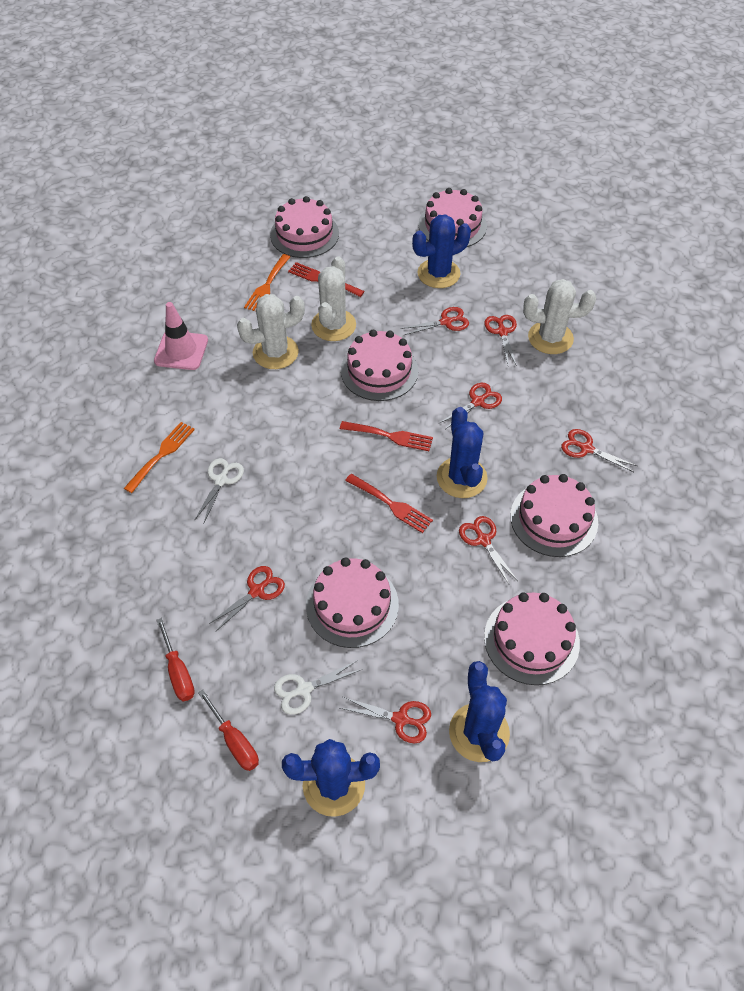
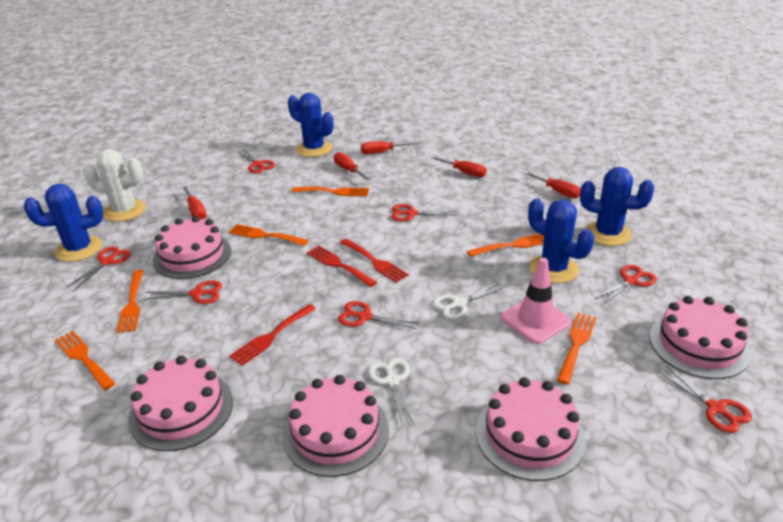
orange fork: 2 -> 6
pink cake: 6 -> 5
red screwdriver: 2 -> 5
white cactus: 3 -> 1

